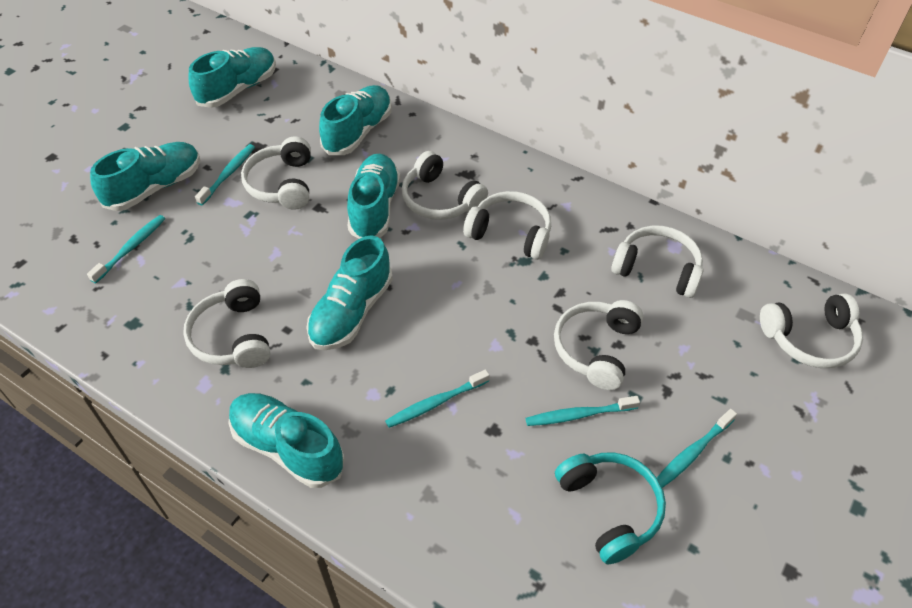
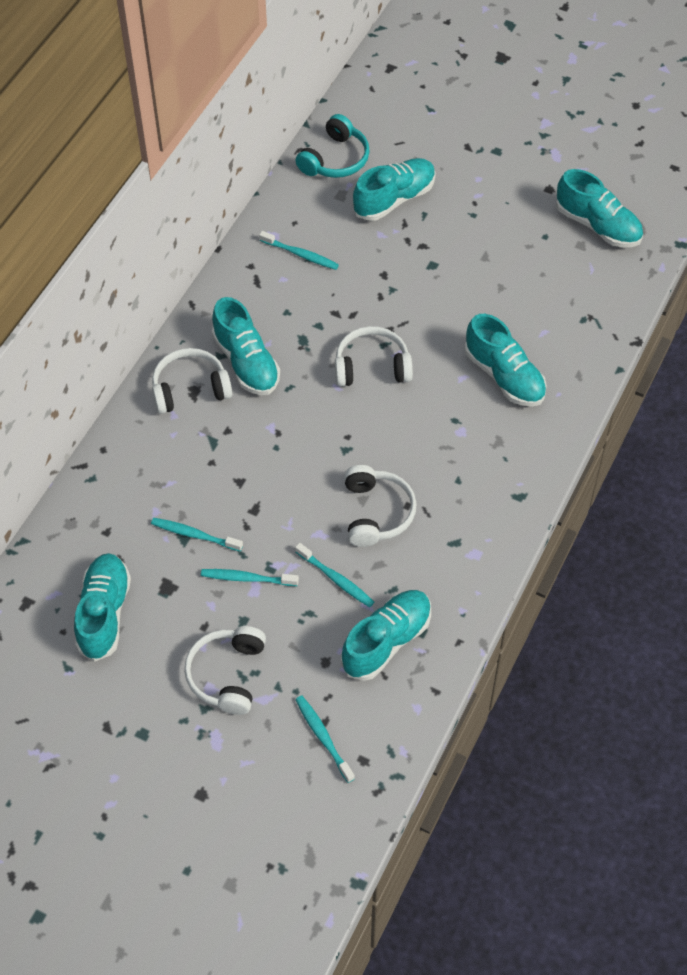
white headphones: 7 -> 4

